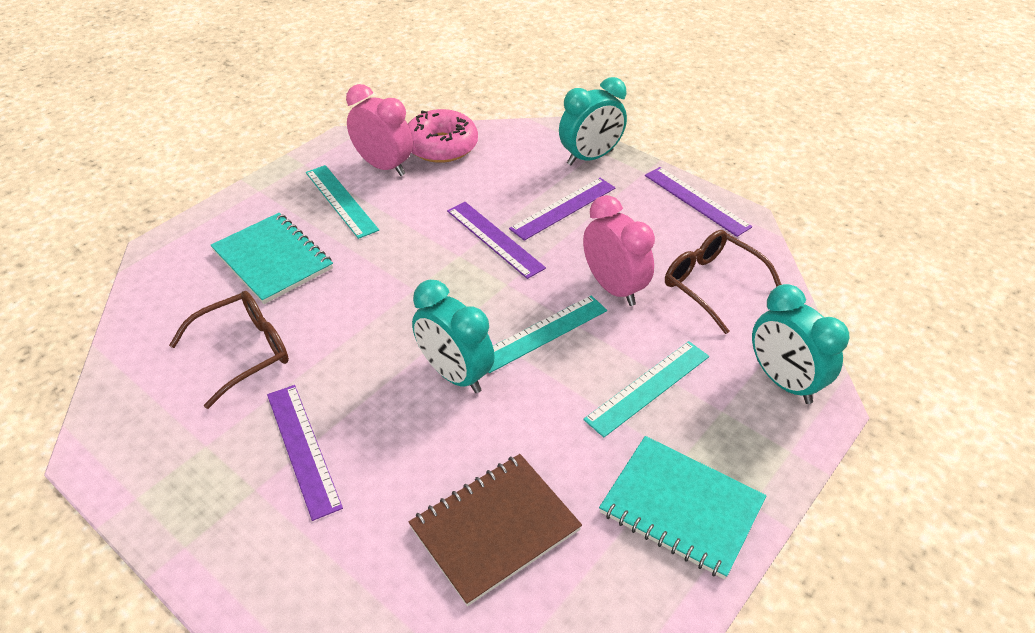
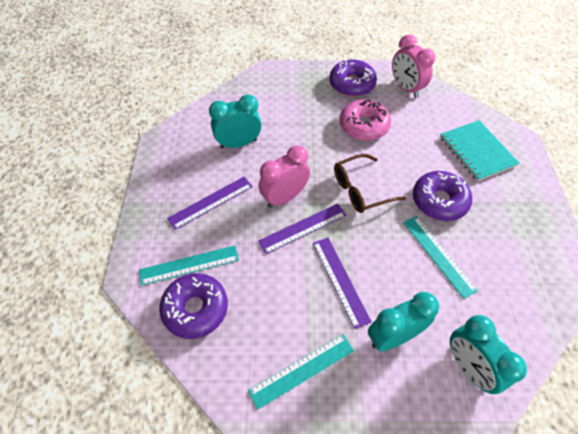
brown glasses: 2 -> 1
brown notebook: 1 -> 0
purple donut: 0 -> 3
purple ruler: 4 -> 3
turquoise notebook: 2 -> 1

